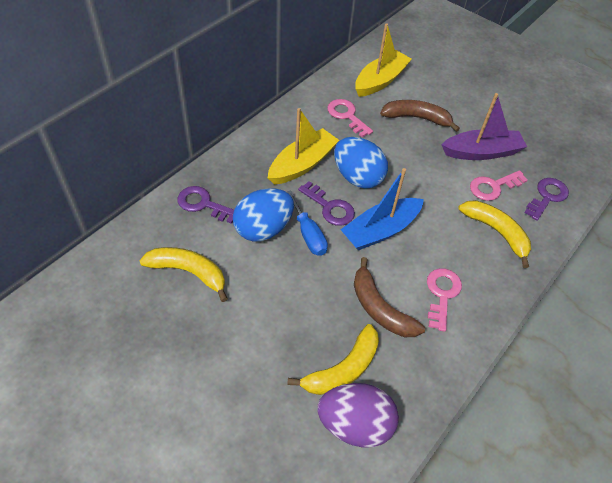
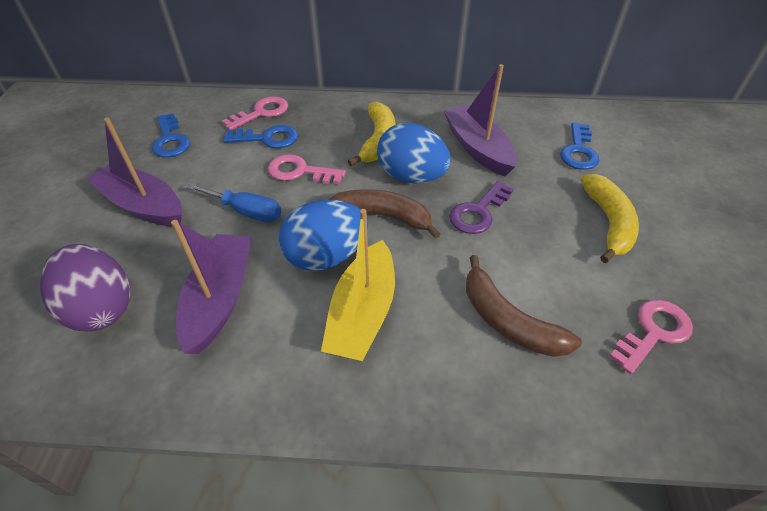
blue boat: 1 -> 0
blue key: 0 -> 3
purple boat: 1 -> 3
purple key: 3 -> 1
yellow banana: 3 -> 2
yellow boat: 2 -> 1

